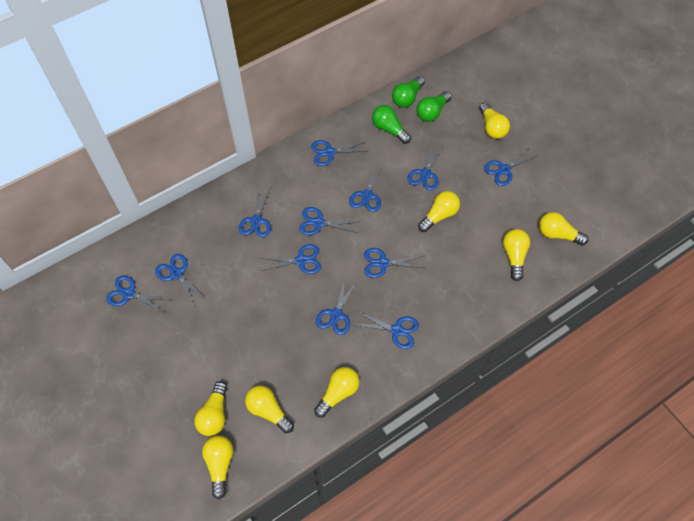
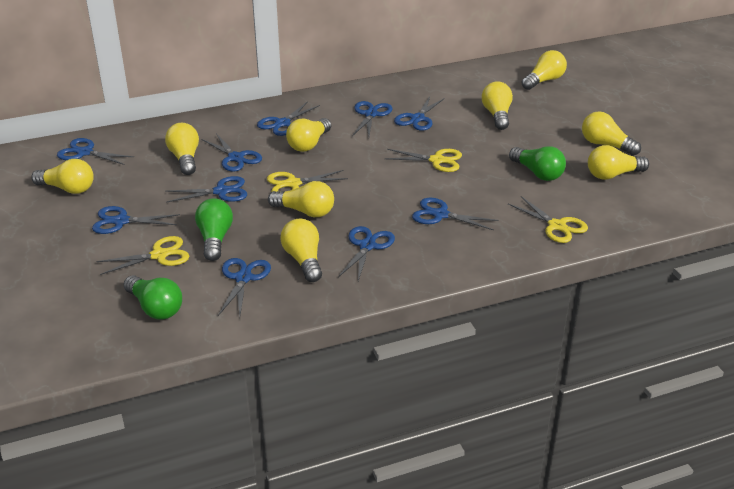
blue scissors: 12 -> 10
yellow light bulb: 8 -> 9
yellow scissors: 0 -> 4

